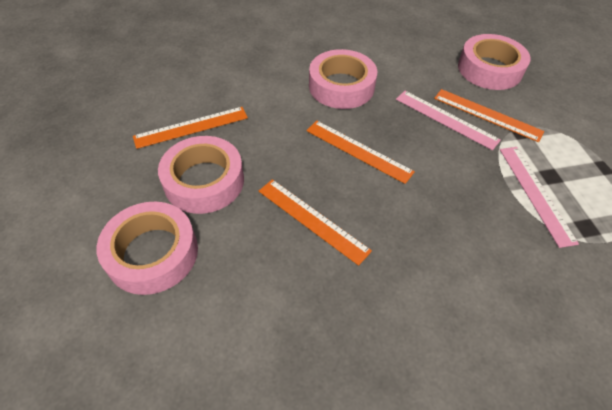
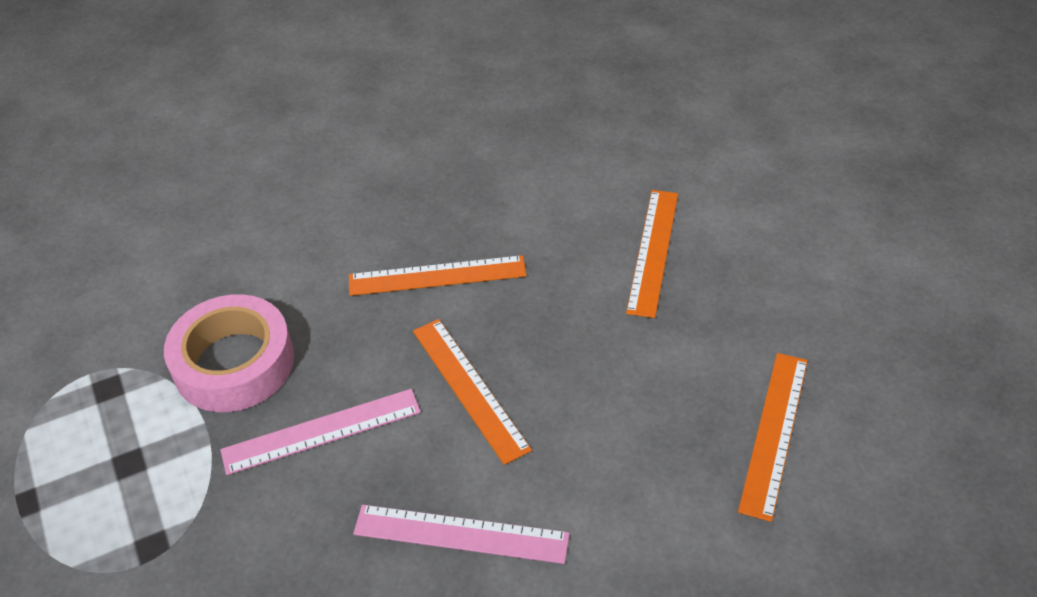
pink tape: 4 -> 1

